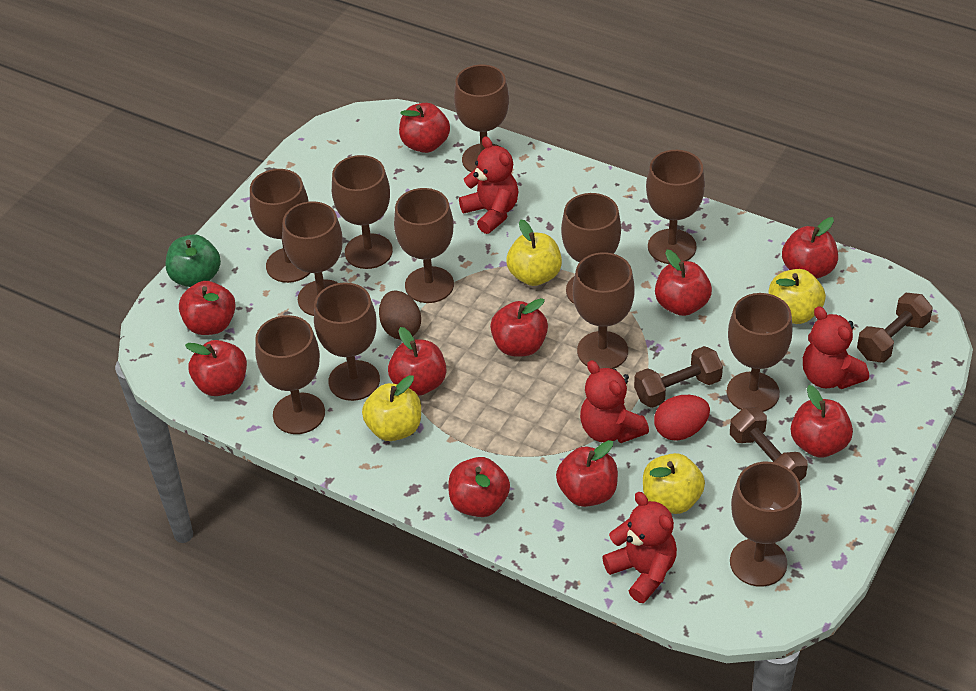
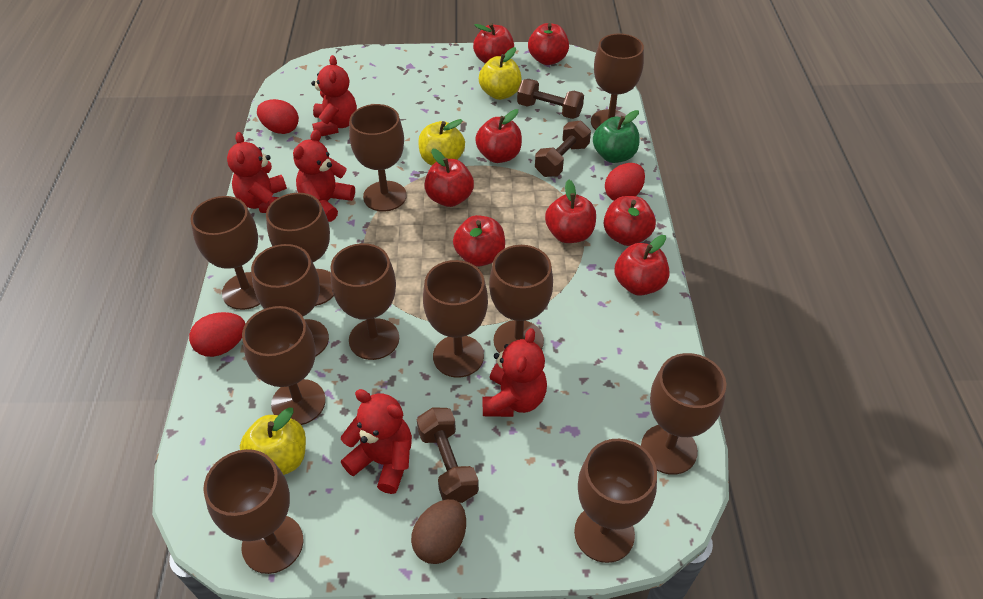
red apple: 10 -> 8
red egg: 1 -> 3
red teddy bear: 4 -> 5
yellow apple: 4 -> 3

